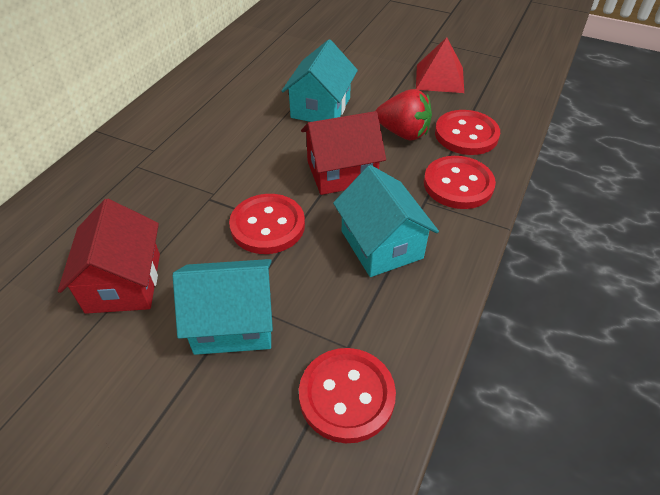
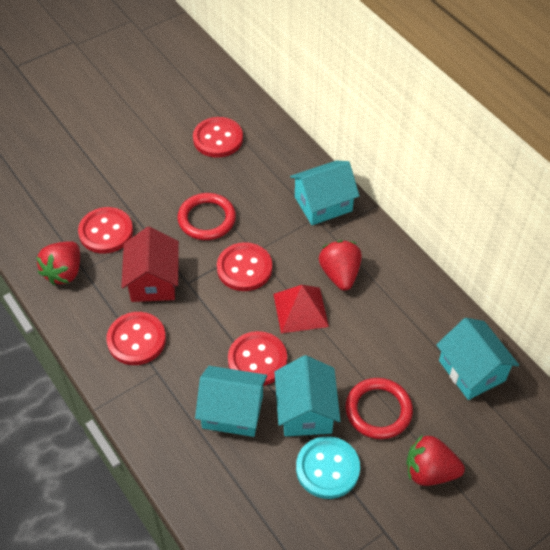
red button: 4 -> 5
red house: 2 -> 1
red ring: 0 -> 2
red strawberry: 1 -> 3
turquoise button: 0 -> 1
turquoise house: 3 -> 4

